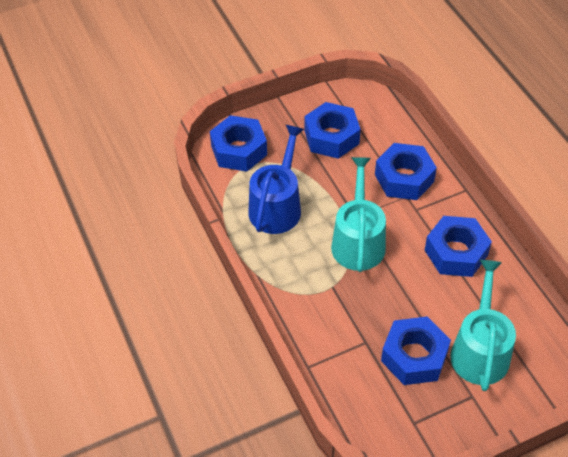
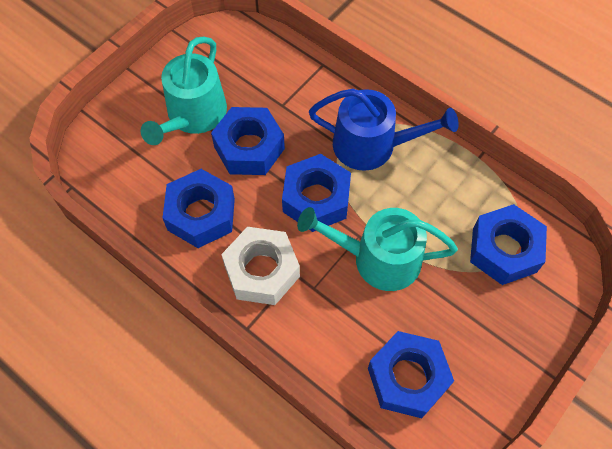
white nut: 0 -> 1

